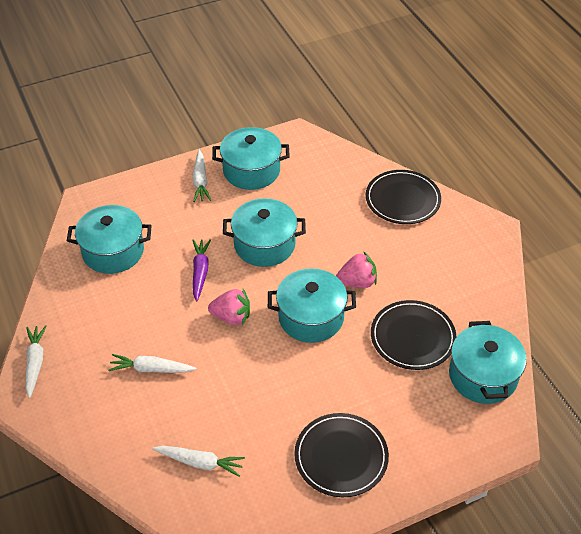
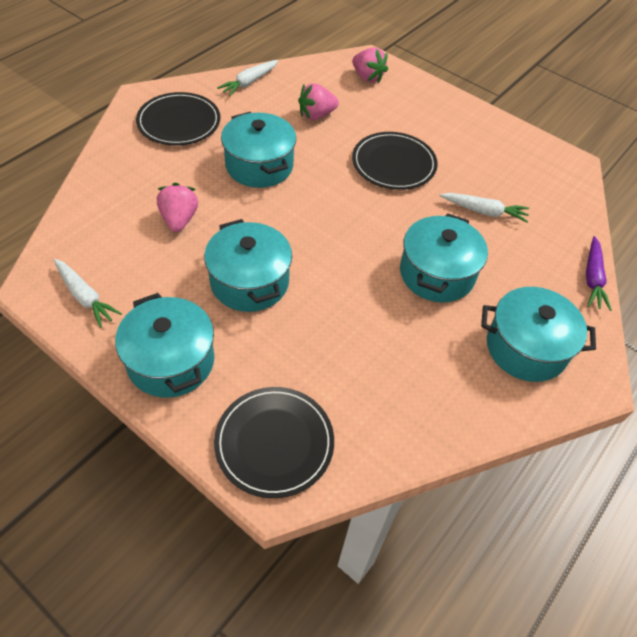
pink strawberry: 2 -> 3
white carrot: 4 -> 3

